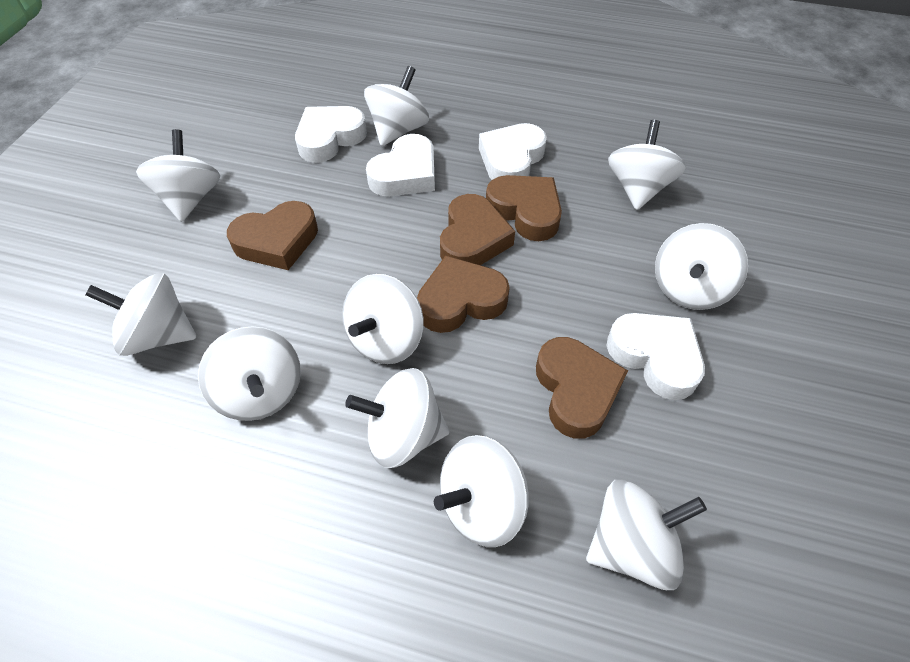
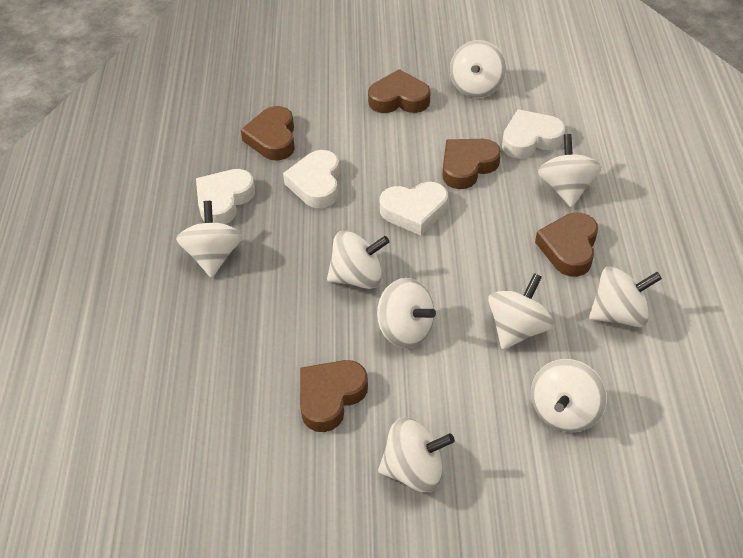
white spinning top: 10 -> 9

